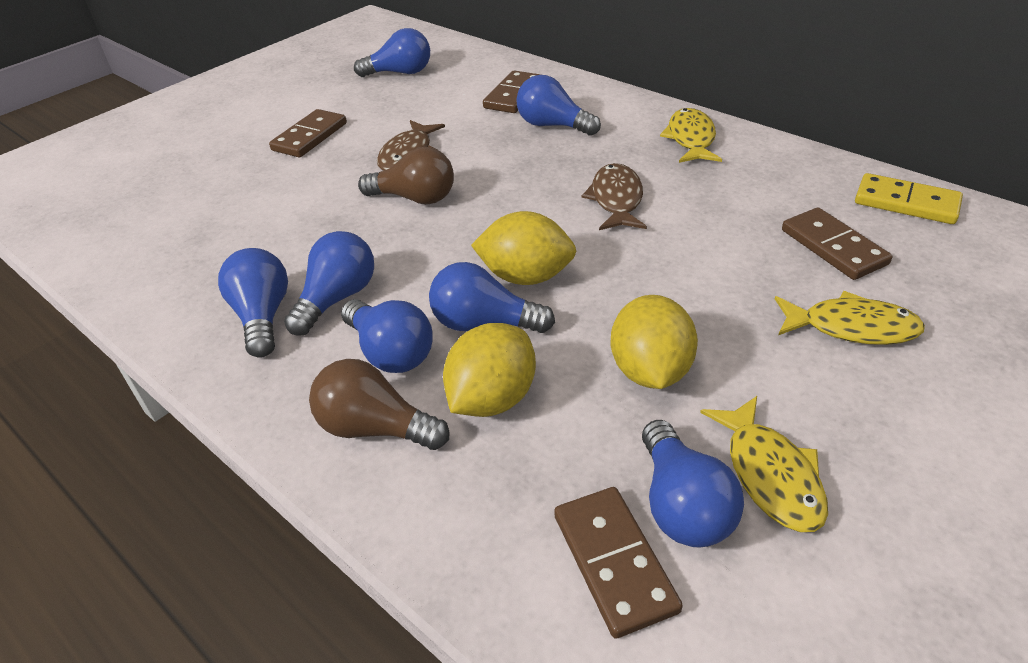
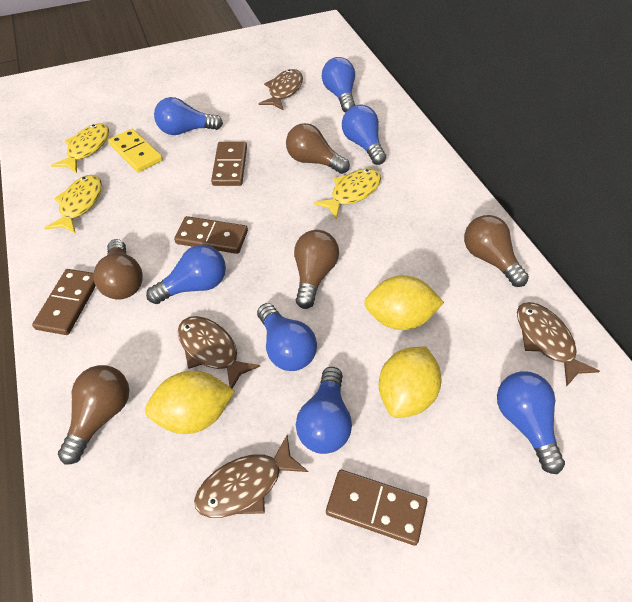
brown fish: 2 -> 4
brown light bulb: 2 -> 5

